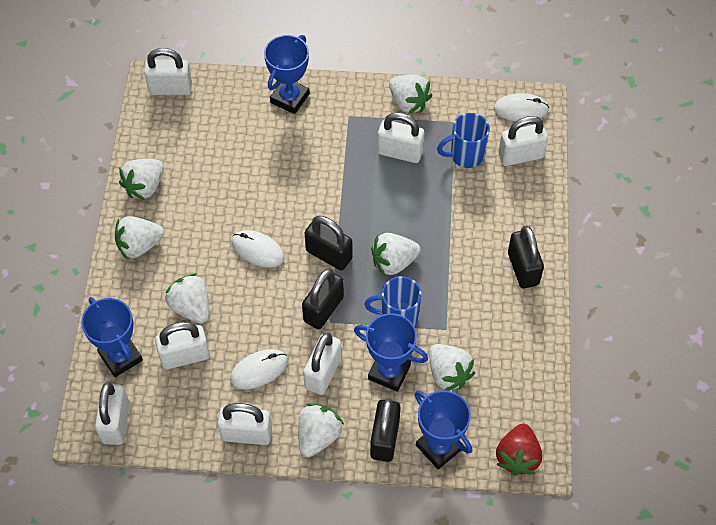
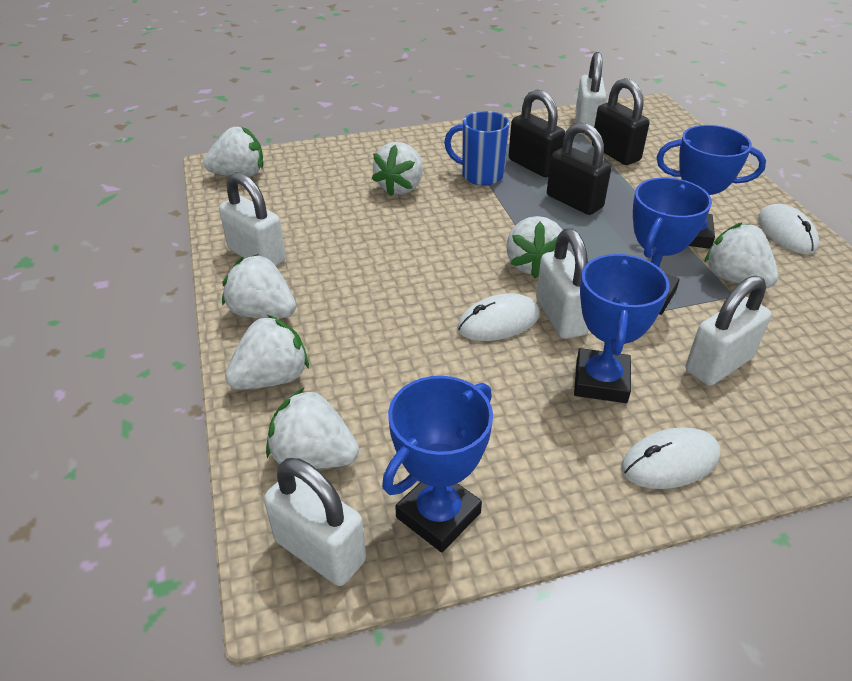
black padlock: 4 -> 3
blue mug: 2 -> 1
red strawberry: 1 -> 0
white padlock: 7 -> 5

